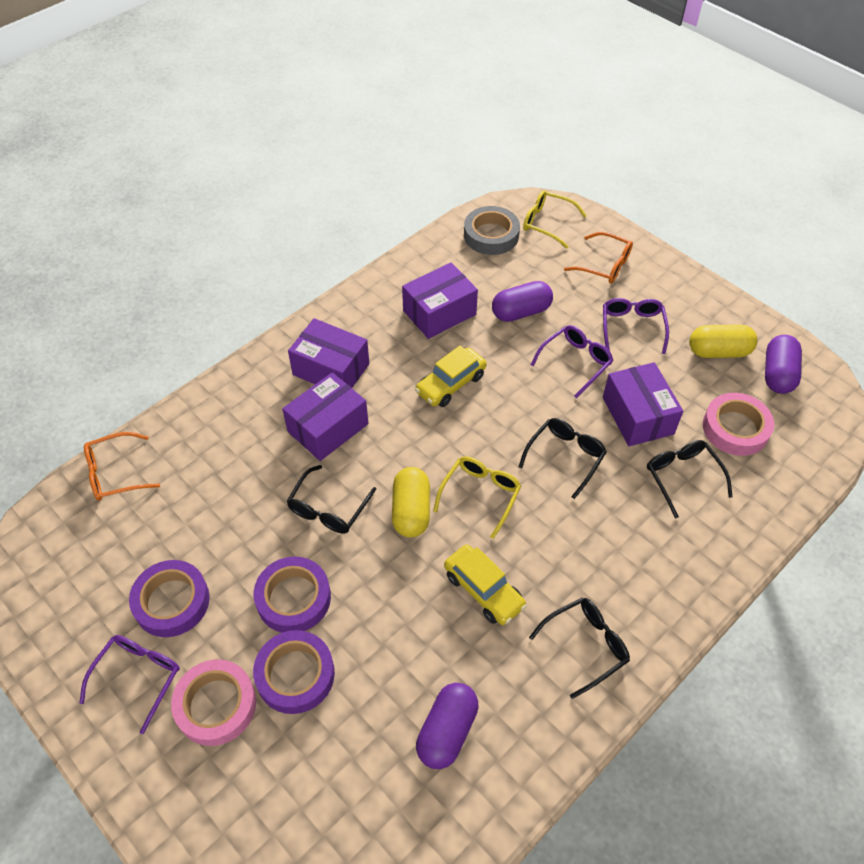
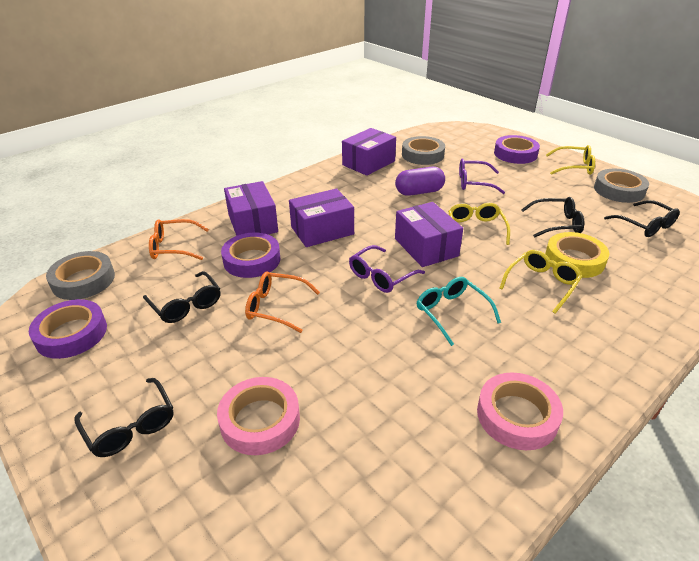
grey tape: 1 -> 3
purple capsule: 3 -> 1
purple glasses: 3 -> 2
turquoise glasses: 0 -> 1
yellow capsule: 2 -> 0
yellow car: 2 -> 0
yellow glasses: 2 -> 3
yellow tape: 0 -> 1

